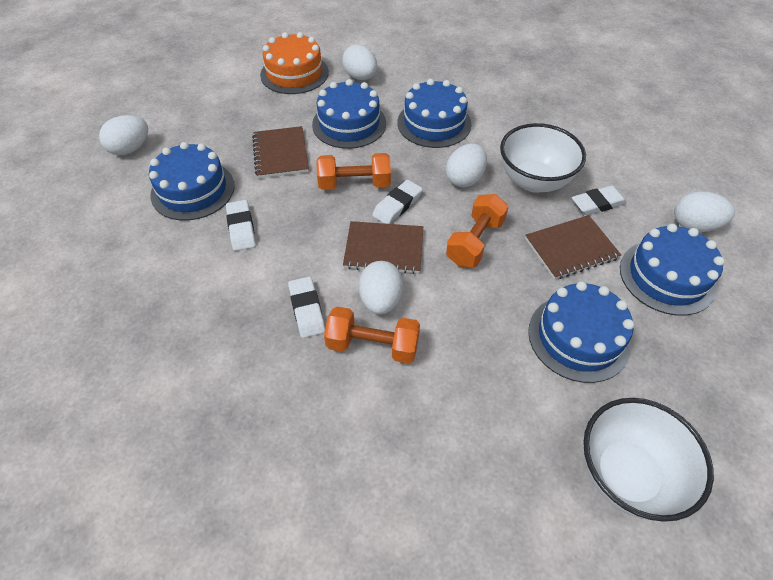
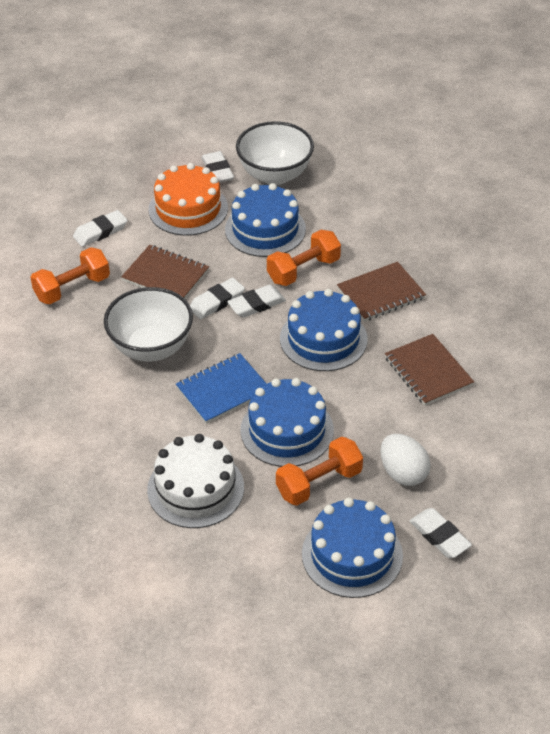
blue cake: 5 -> 4
blue notebook: 0 -> 1
white cake: 0 -> 1
white egg: 5 -> 1
white eraser: 4 -> 5

